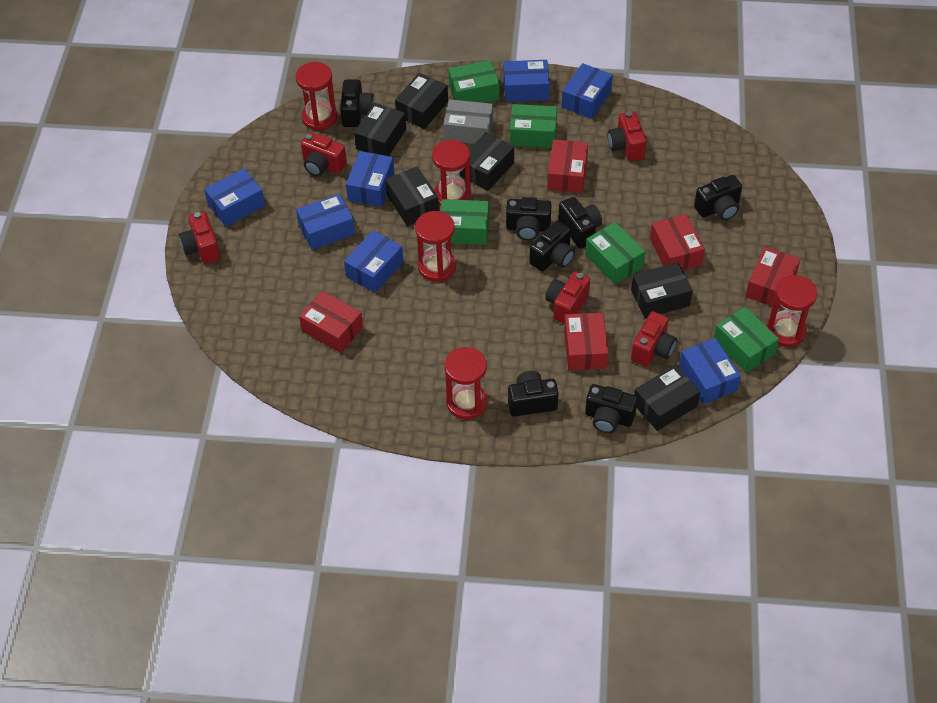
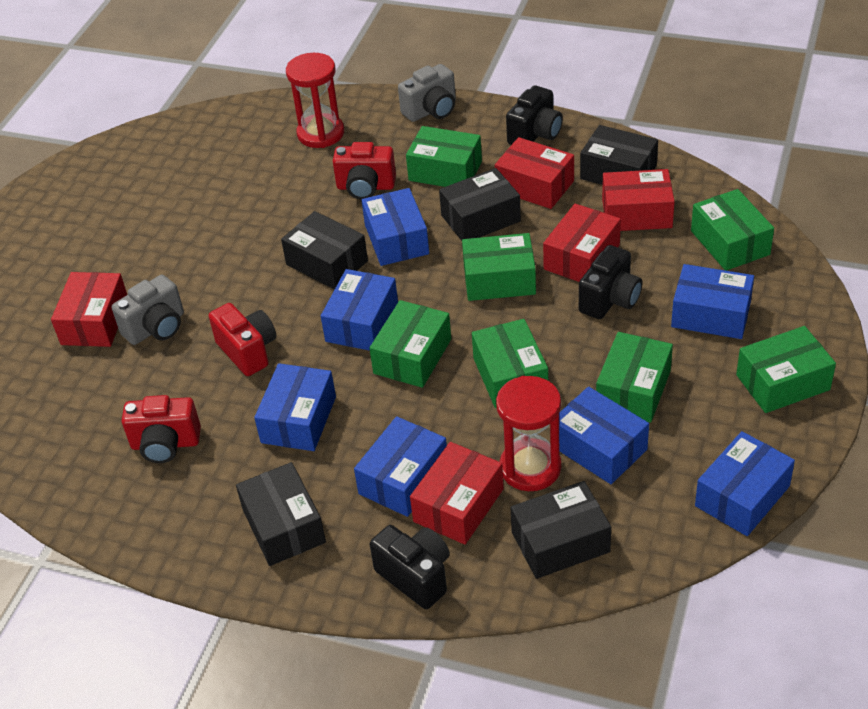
black box: 6 -> 5
black camera: 7 -> 3
green box: 5 -> 7
grey box: 1 -> 0
grey camera: 0 -> 2
red camera: 5 -> 3
red hourglass: 5 -> 2

